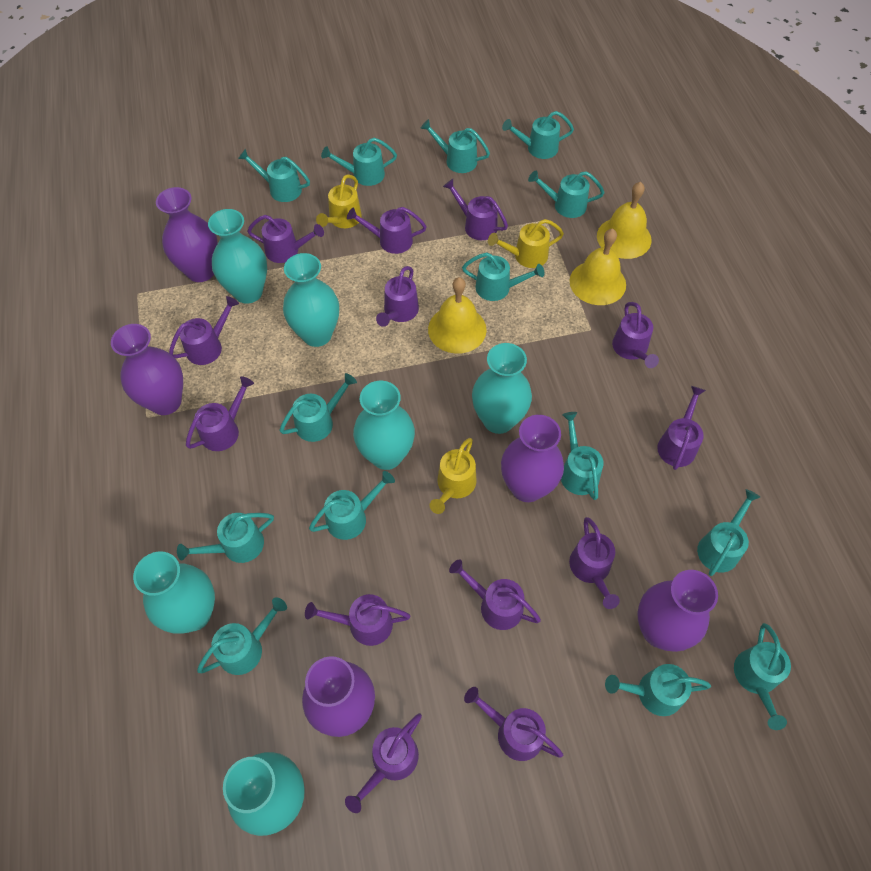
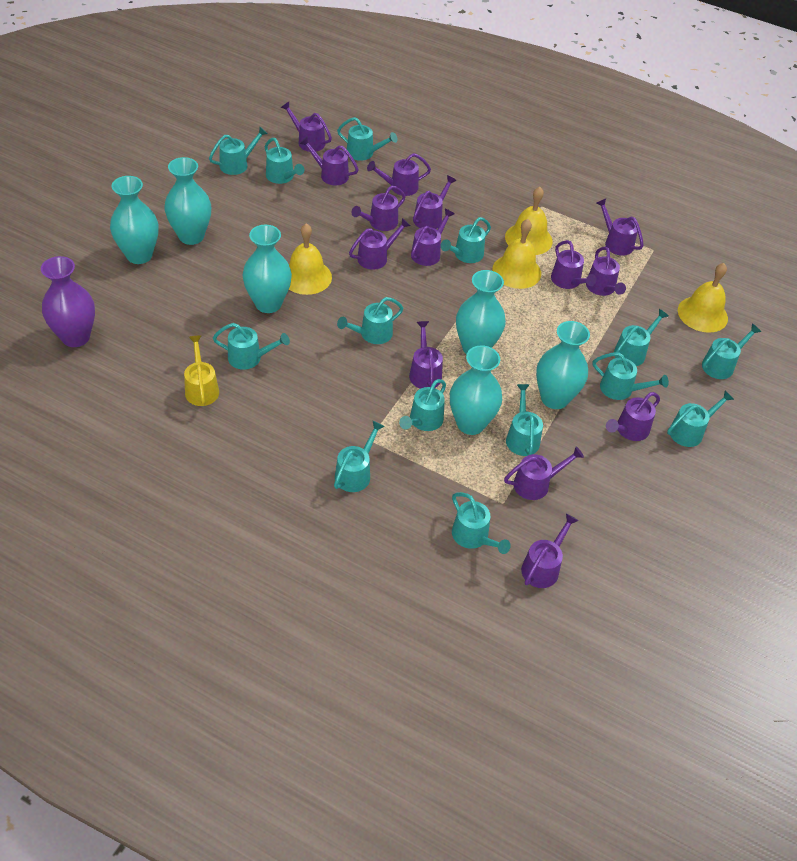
purple vase: 5 -> 1
purple watering can: 13 -> 14
yellow bell: 3 -> 4
yellow watering can: 3 -> 1

